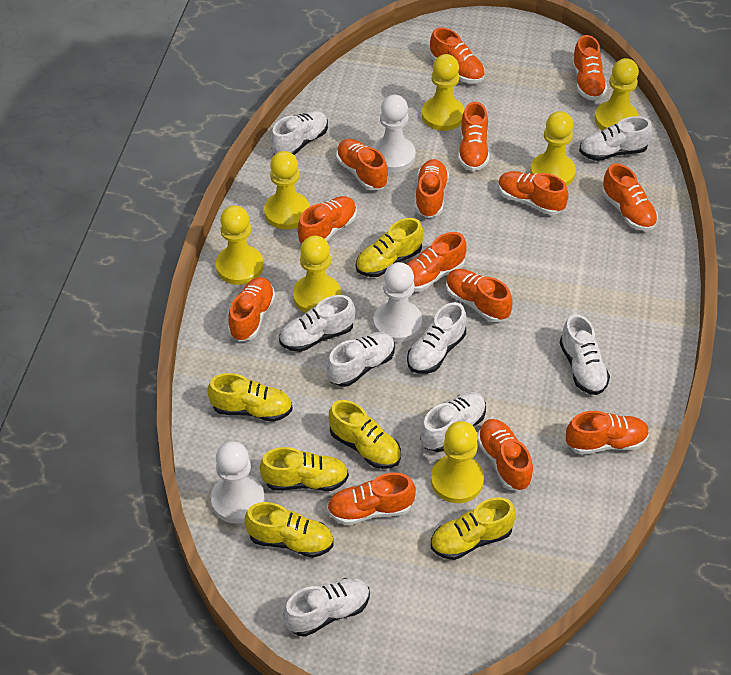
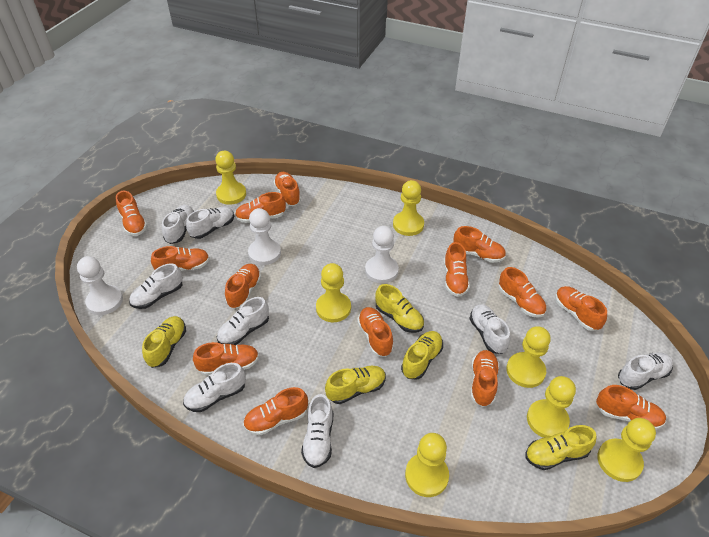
yellow shoe: 6 -> 5

